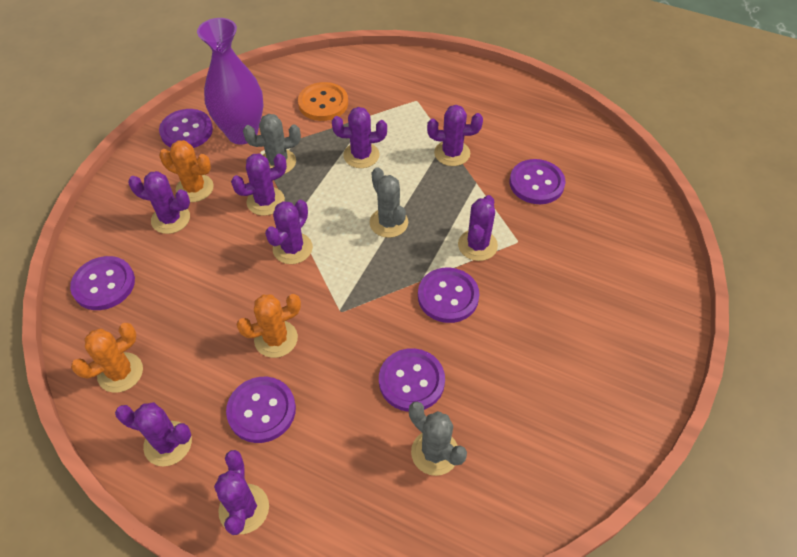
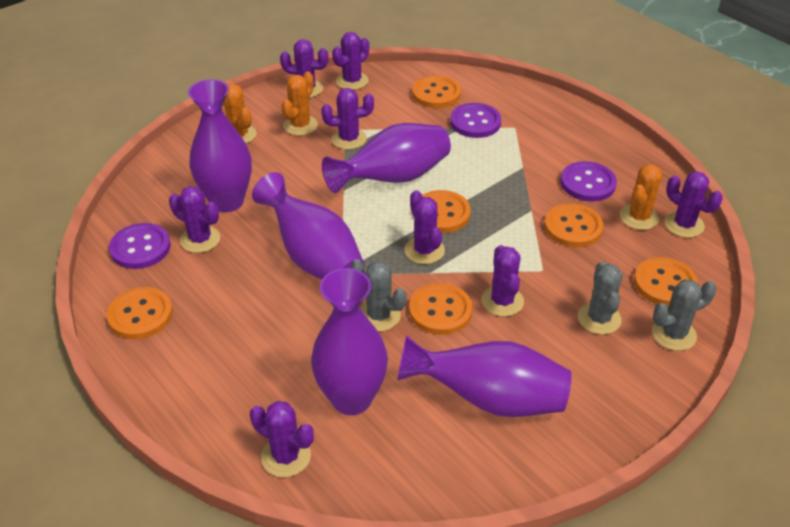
orange button: 1 -> 6
purple button: 6 -> 3
purple vase: 1 -> 5

